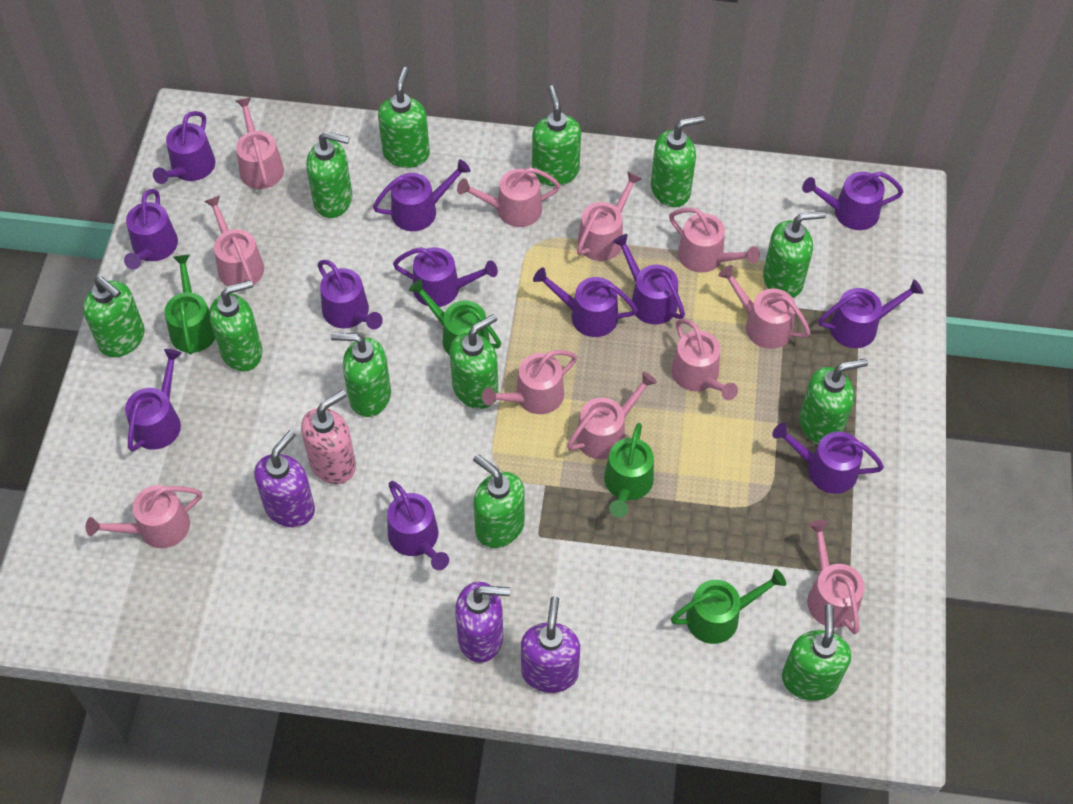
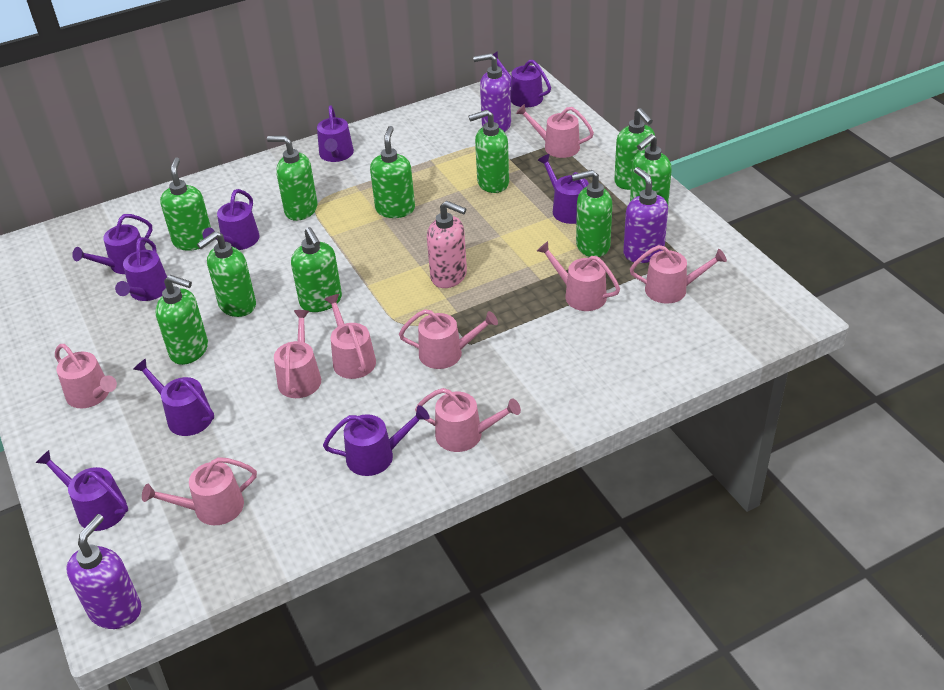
green soap dispenser: 12 -> 10
green watering can: 4 -> 0
pink watering can: 11 -> 9
purple watering can: 12 -> 9

